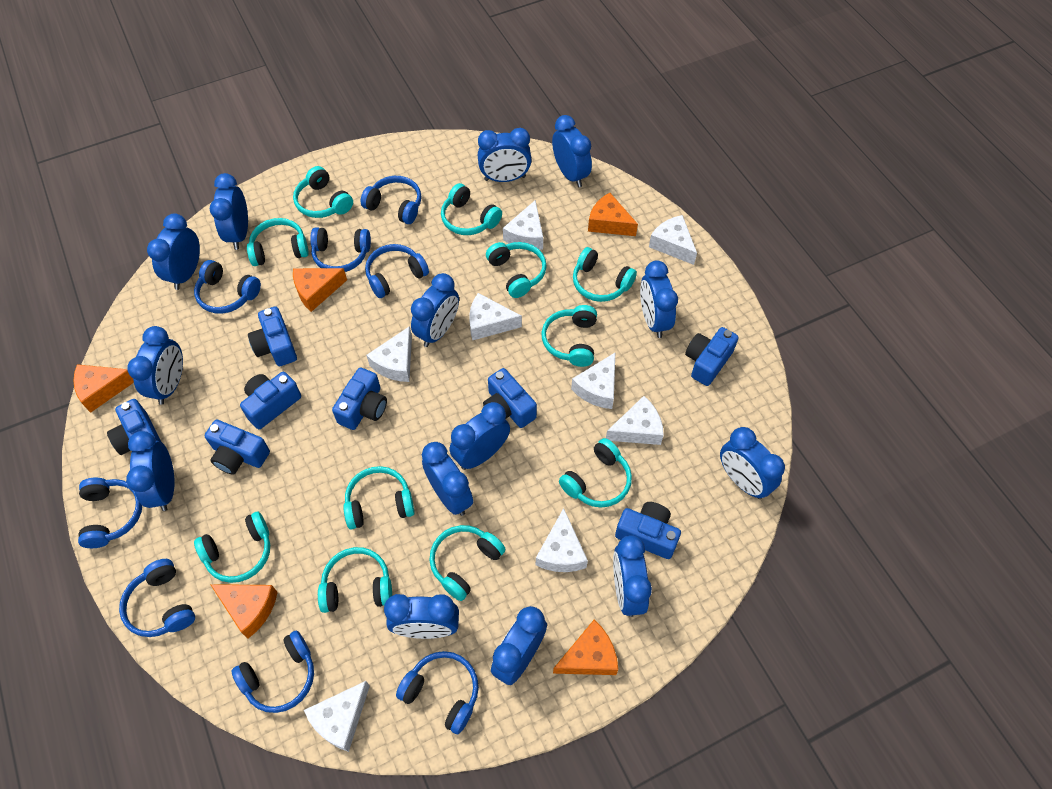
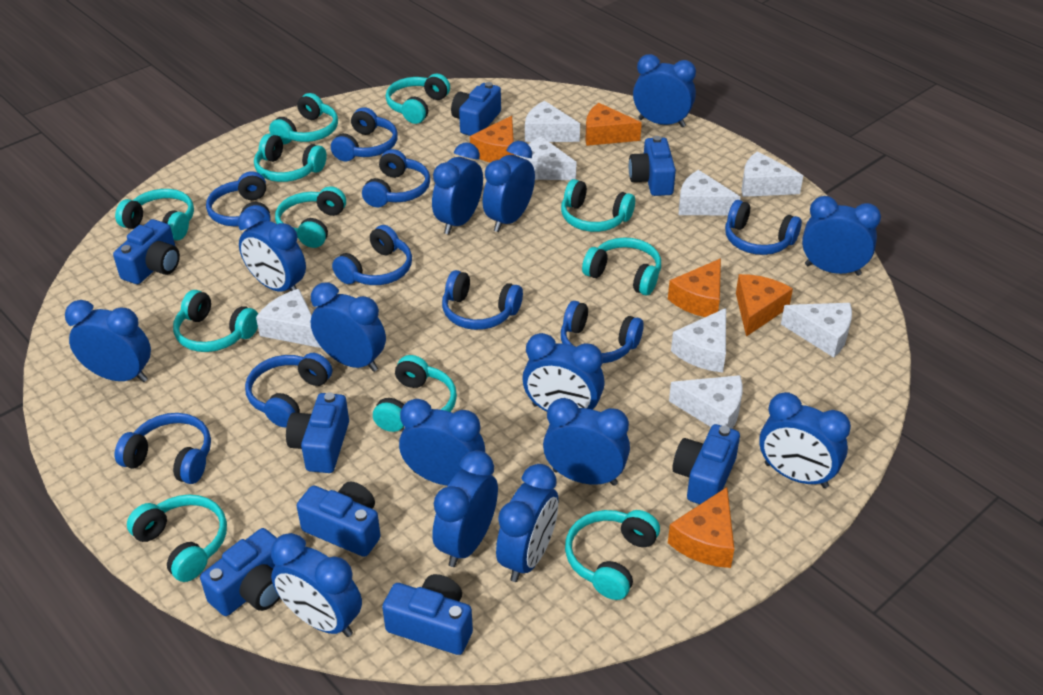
blue headphones: 8 -> 9

